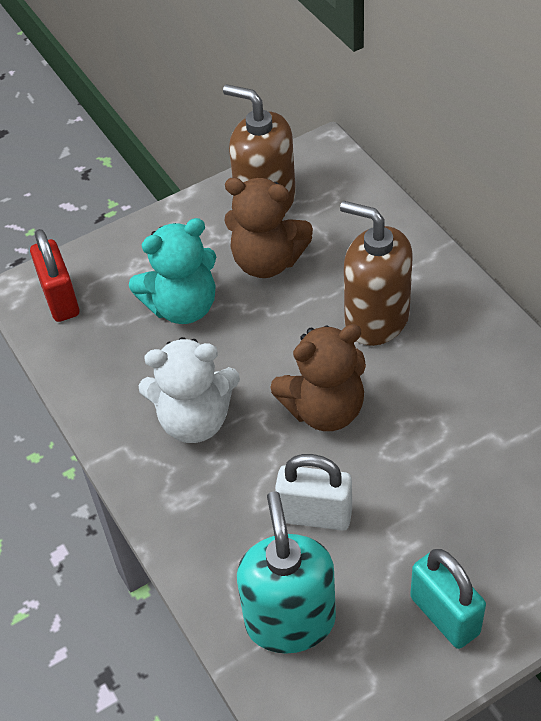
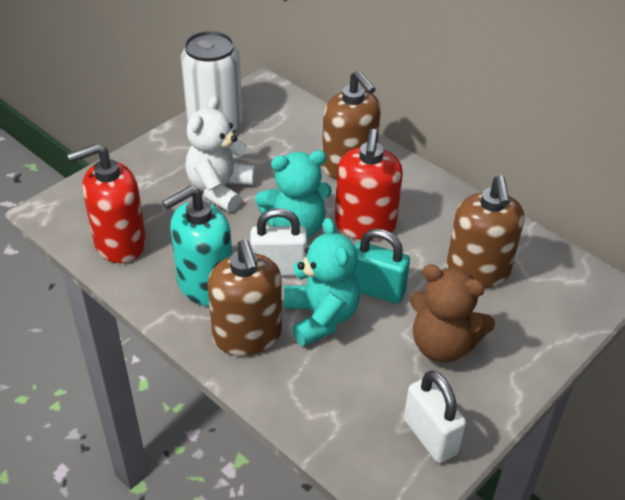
brown soap dispenser: 2 -> 3
brown teddy bear: 2 -> 1
red padlock: 1 -> 0
red soap dispenser: 0 -> 2
turquoise teddy bear: 1 -> 2
white can: 0 -> 1
white padlock: 1 -> 2

